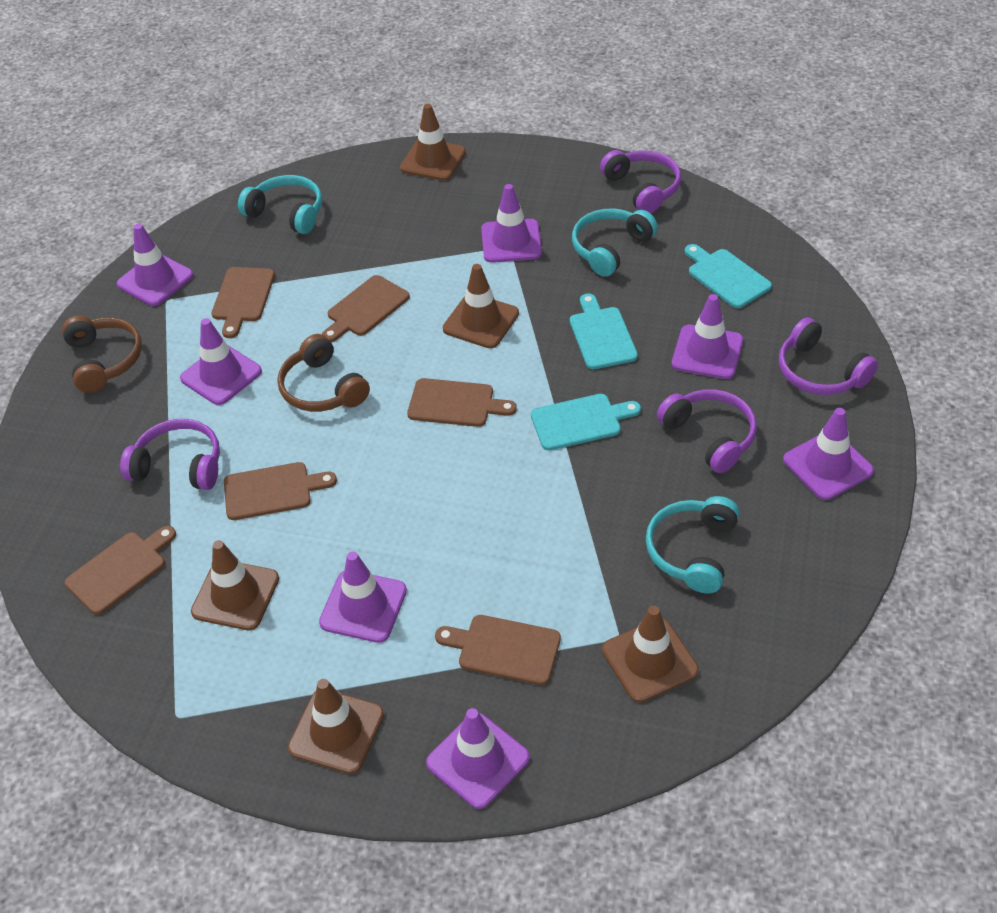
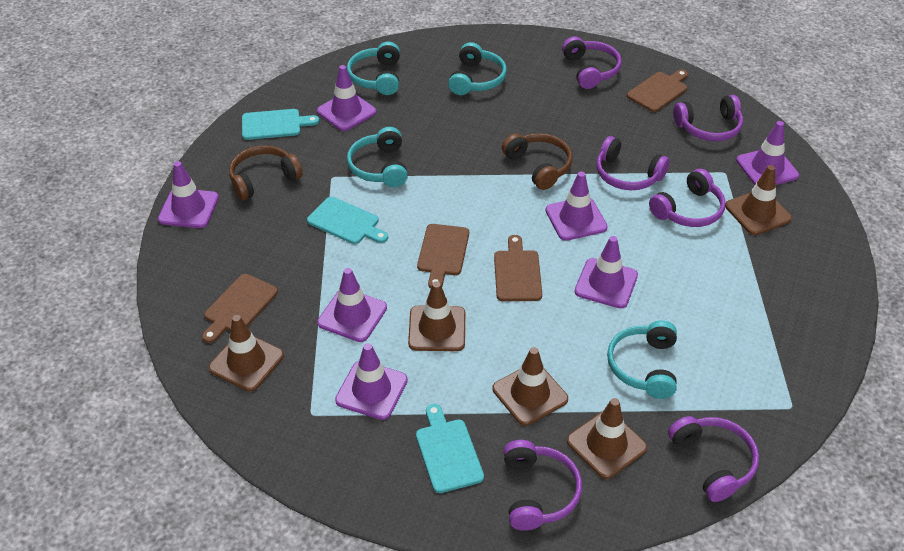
brown cutting board: 6 -> 4
purple headphones: 4 -> 6
turquoise headphones: 3 -> 4

